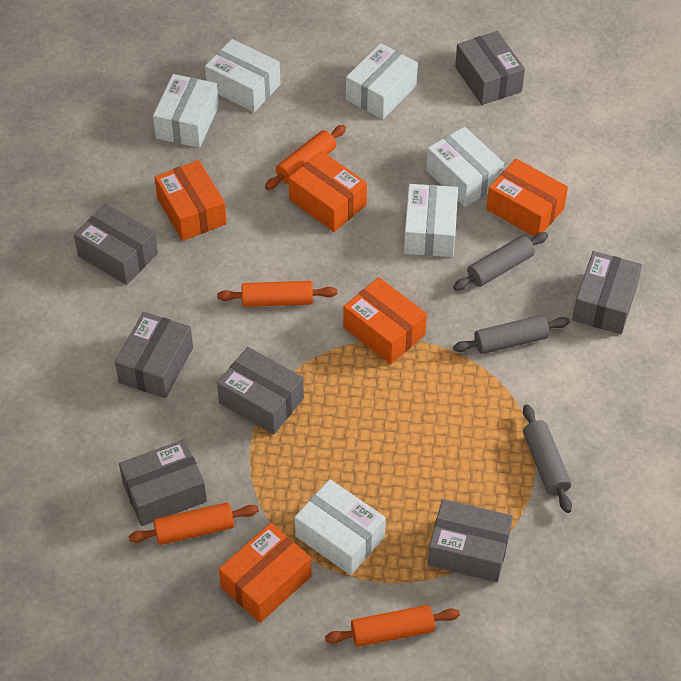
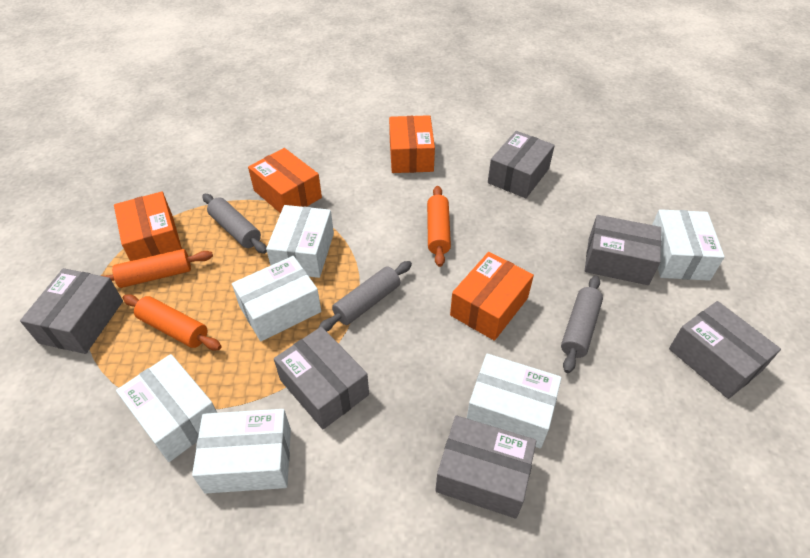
grey box: 7 -> 6
orange box: 5 -> 4
orange rolling pin: 4 -> 3

